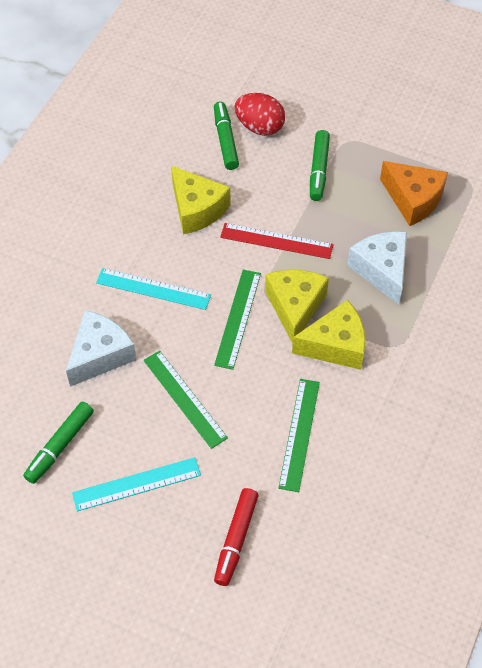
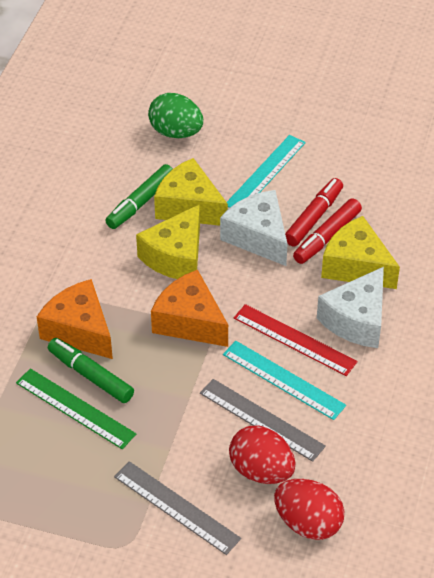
green egg: 0 -> 1
green marker: 3 -> 2
green ruler: 3 -> 1
grey ruler: 0 -> 2
orange cheese: 1 -> 2
red egg: 1 -> 2
red marker: 1 -> 2

